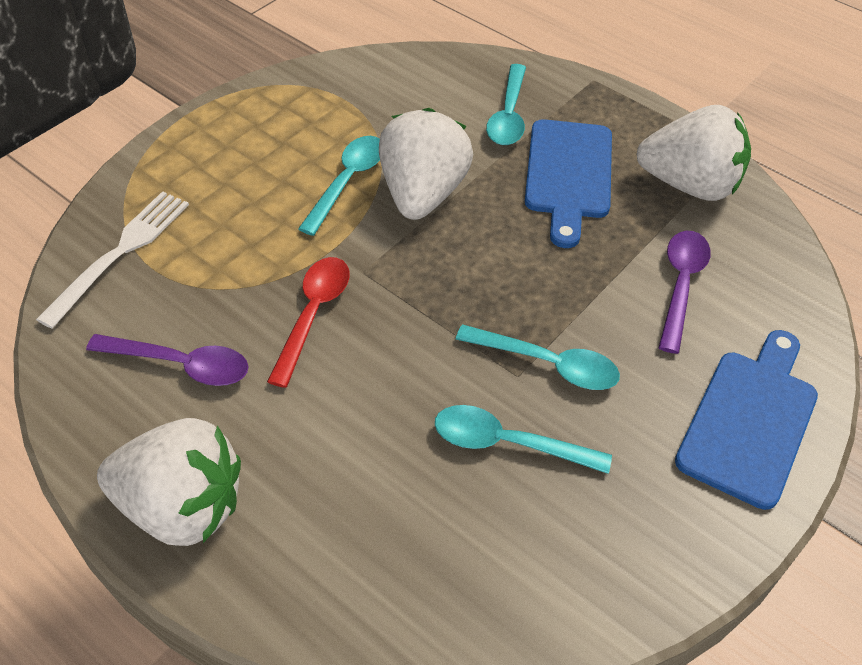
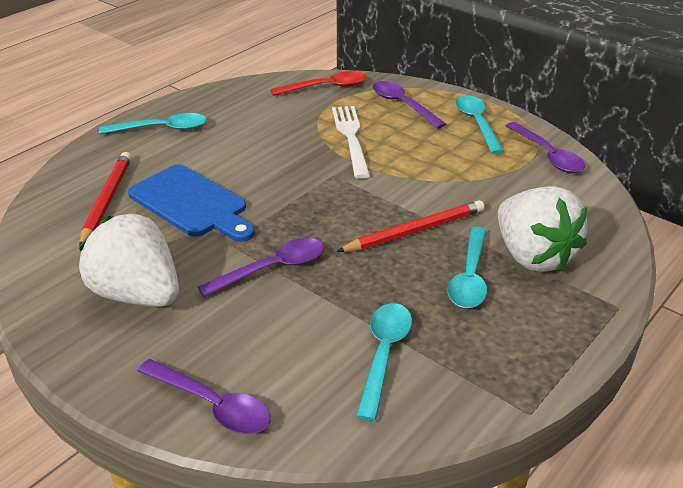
blue cutting board: 2 -> 1
purple spoon: 2 -> 4
red pencil: 0 -> 2
white strawberry: 3 -> 2

